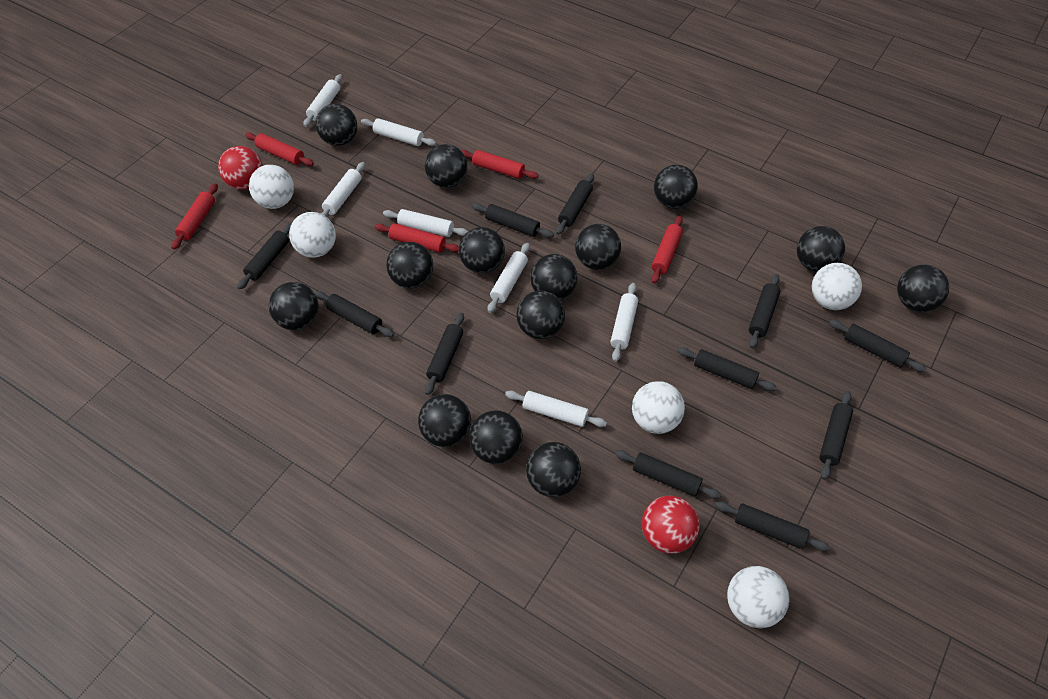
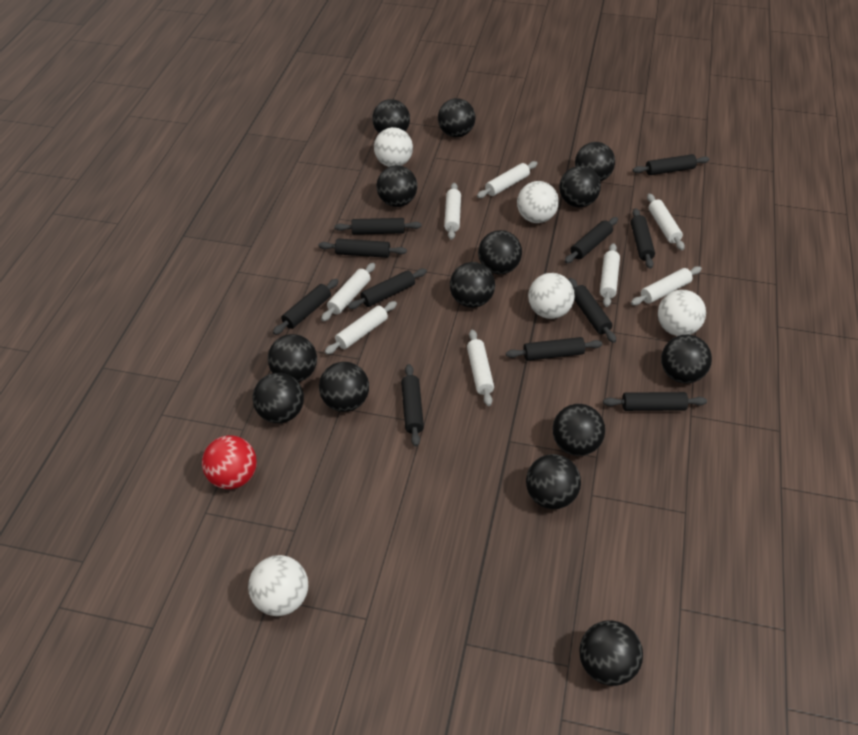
red ball: 2 -> 1
red rolling pin: 5 -> 0
white rolling pin: 7 -> 8

